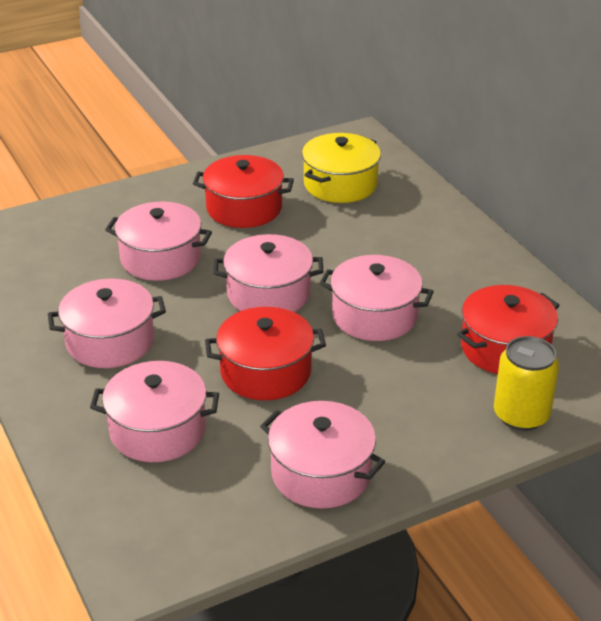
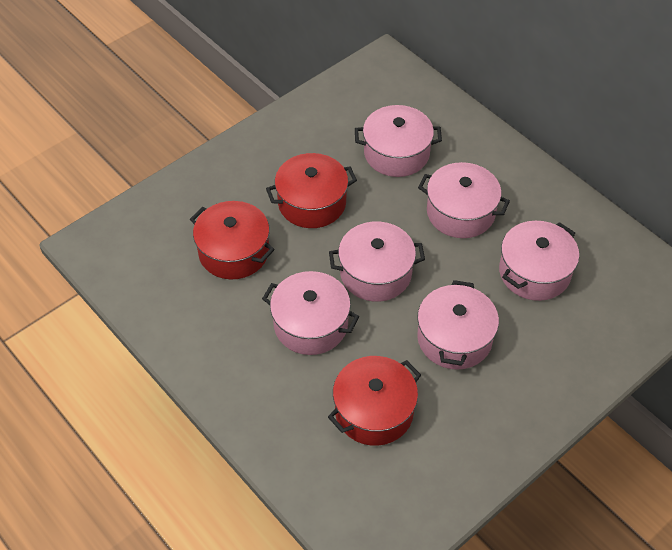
yellow can: 1 -> 0
yellow pot: 1 -> 0

